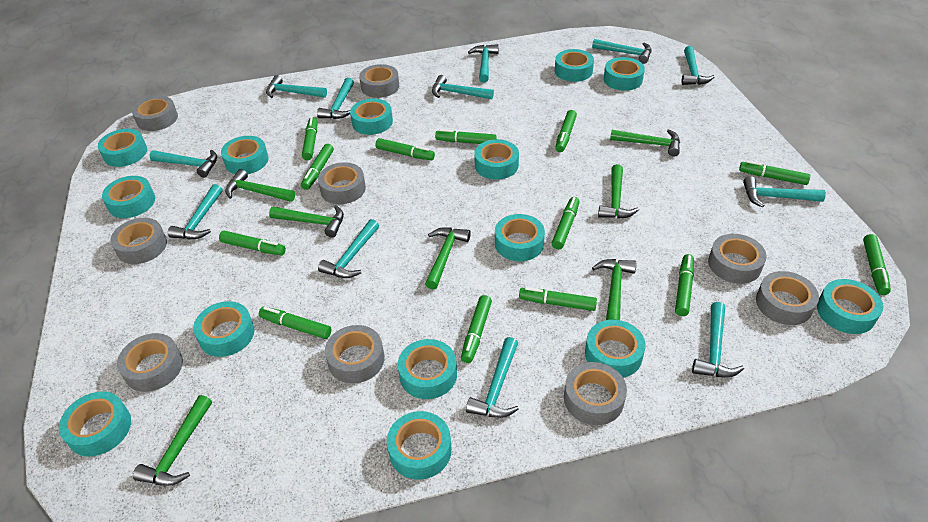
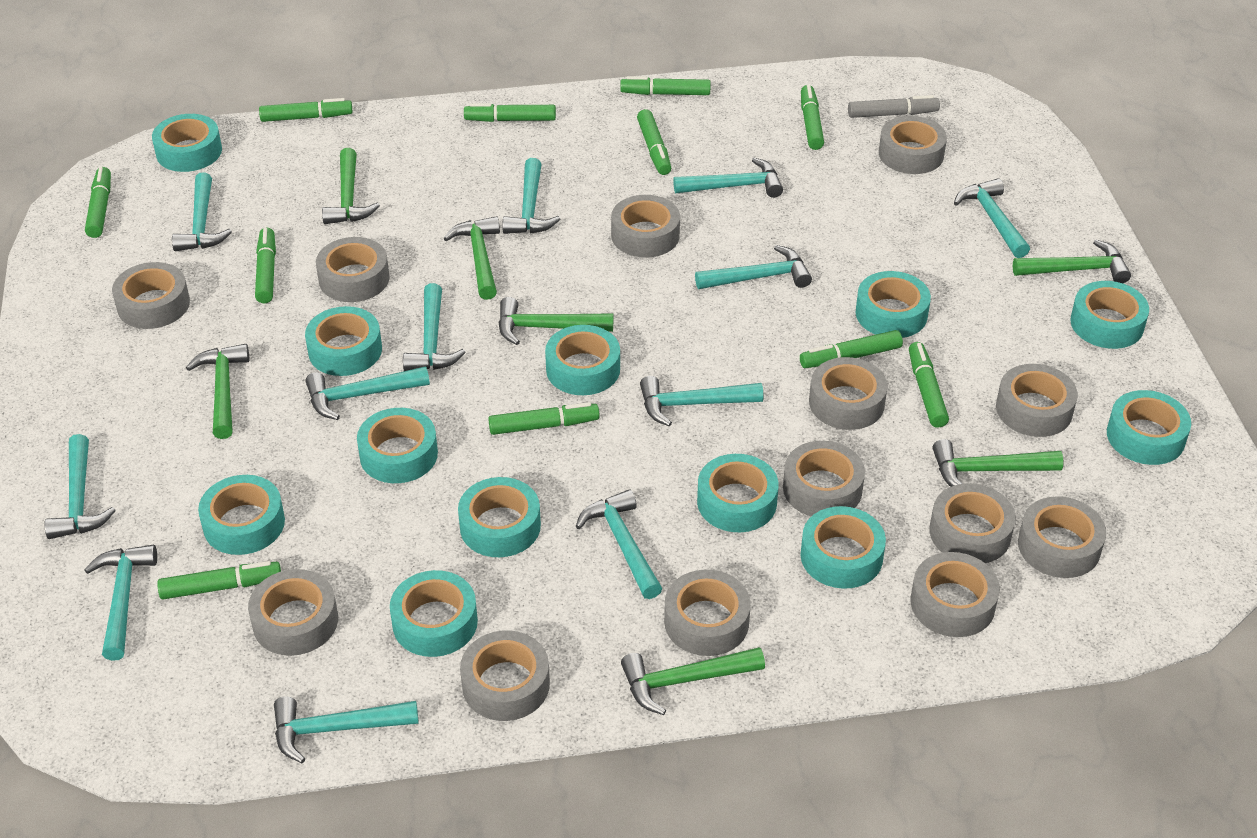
green marker: 13 -> 11
grey marker: 0 -> 1
grey tape: 9 -> 13
turquoise tape: 14 -> 12

